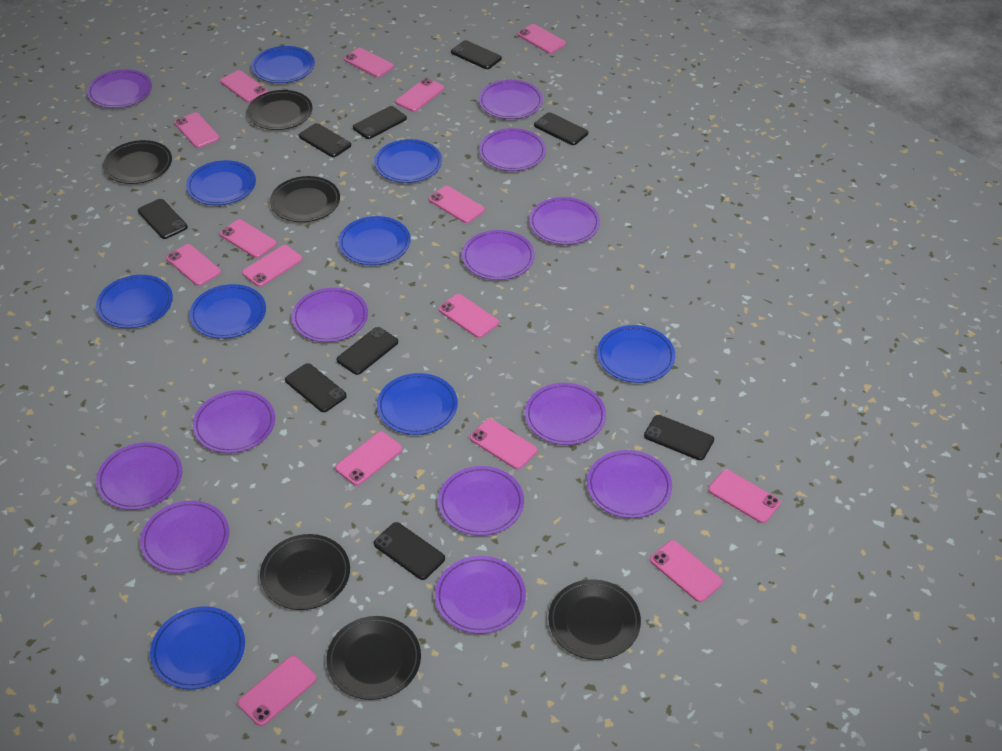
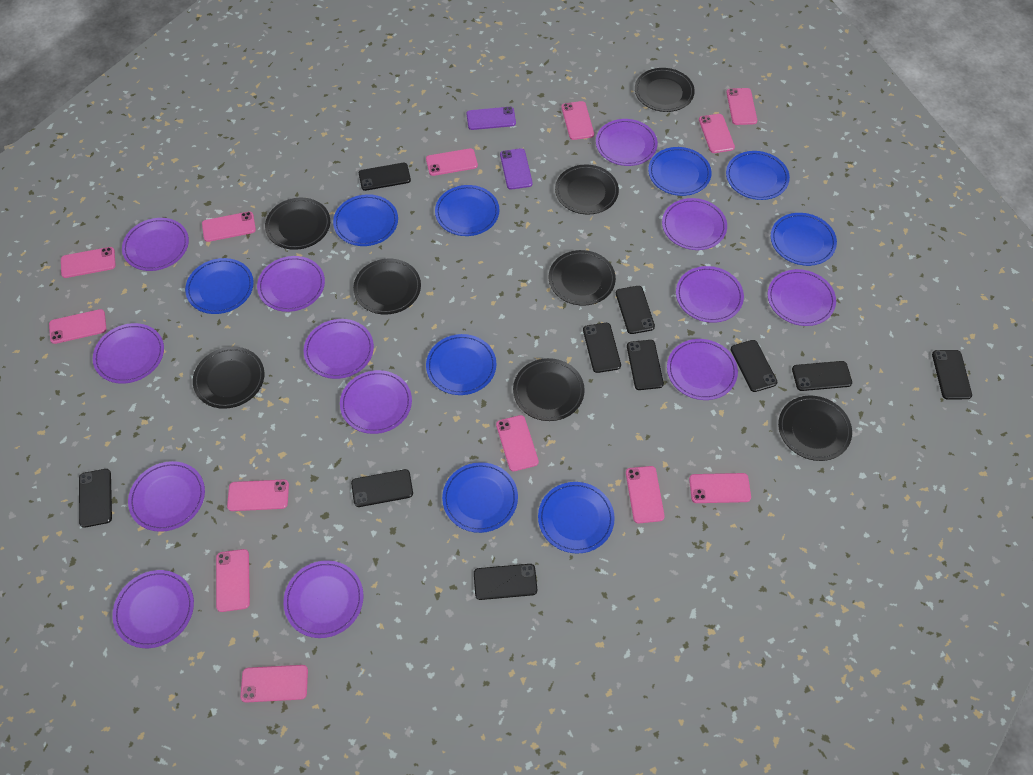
black phone: 9 -> 10
black plate: 6 -> 8
pink phone: 15 -> 13
purple phone: 0 -> 2

